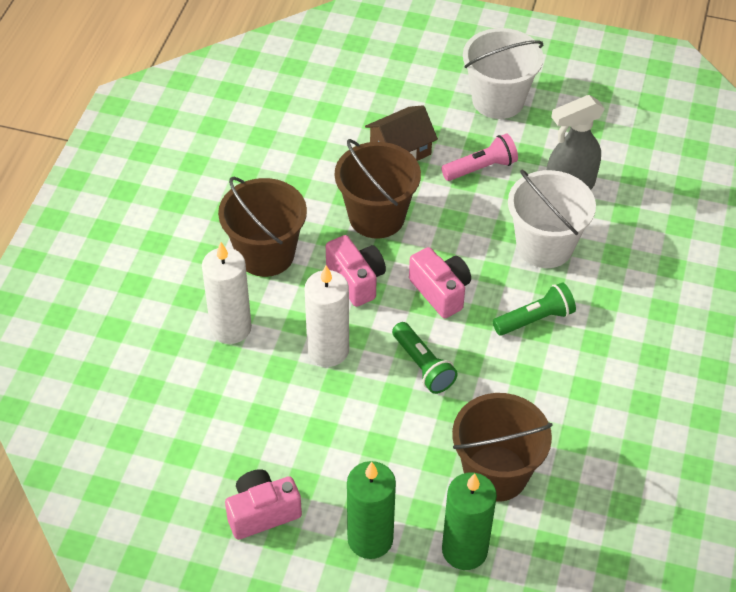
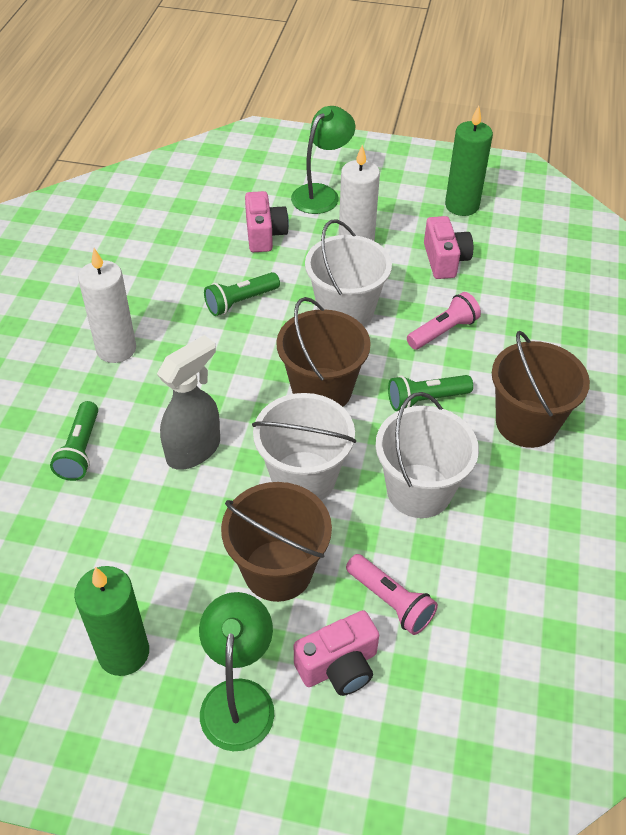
brown house: 1 -> 0
green flashlight: 2 -> 3
green lamp: 0 -> 2
pink flashlight: 1 -> 2
white bucket: 2 -> 3

